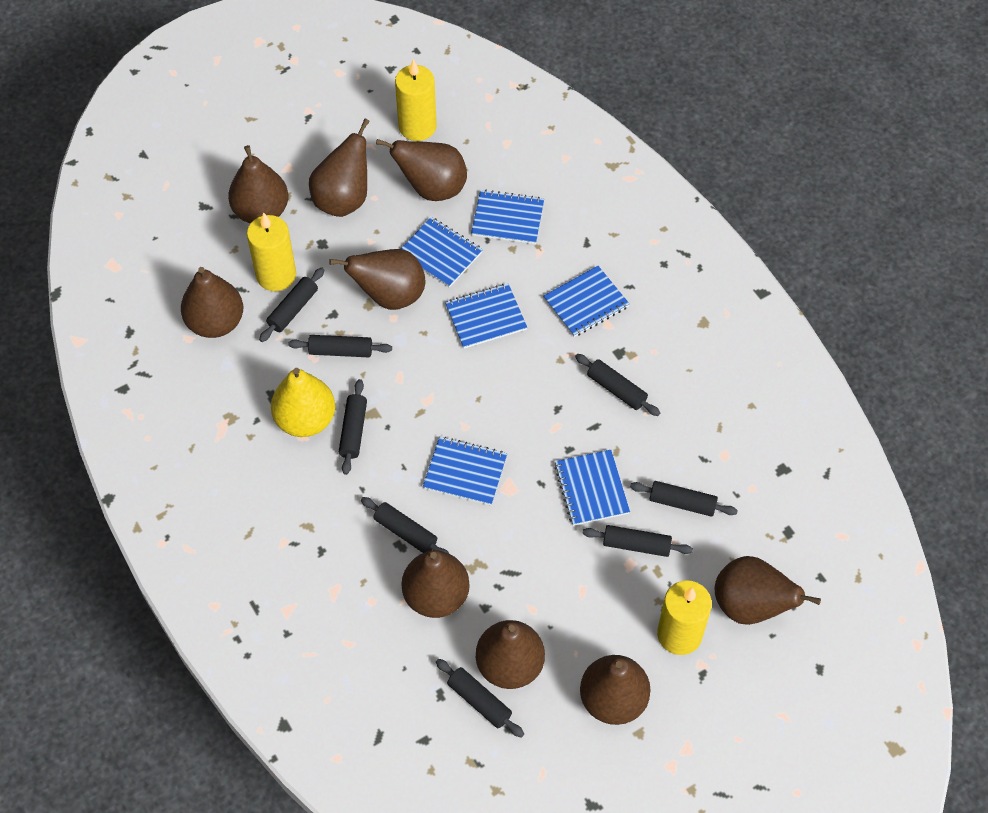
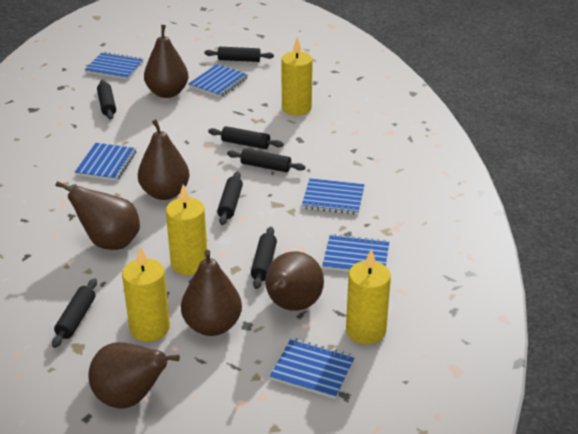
black rolling pin: 8 -> 7
brown pear: 9 -> 6
yellow candle: 3 -> 4
yellow pear: 1 -> 0

